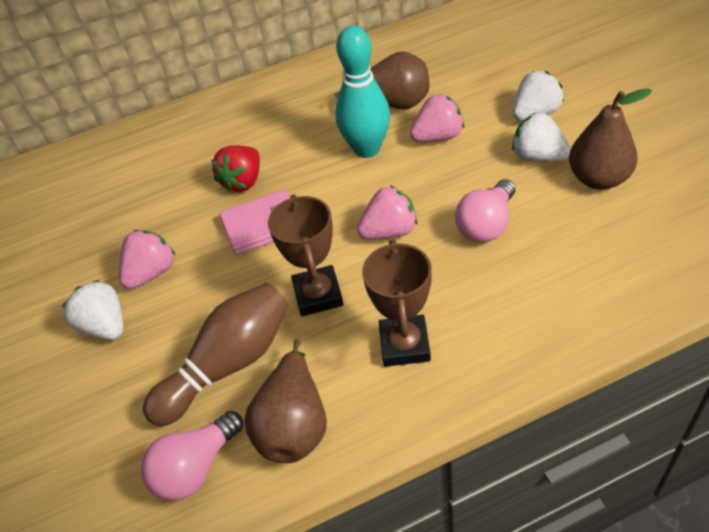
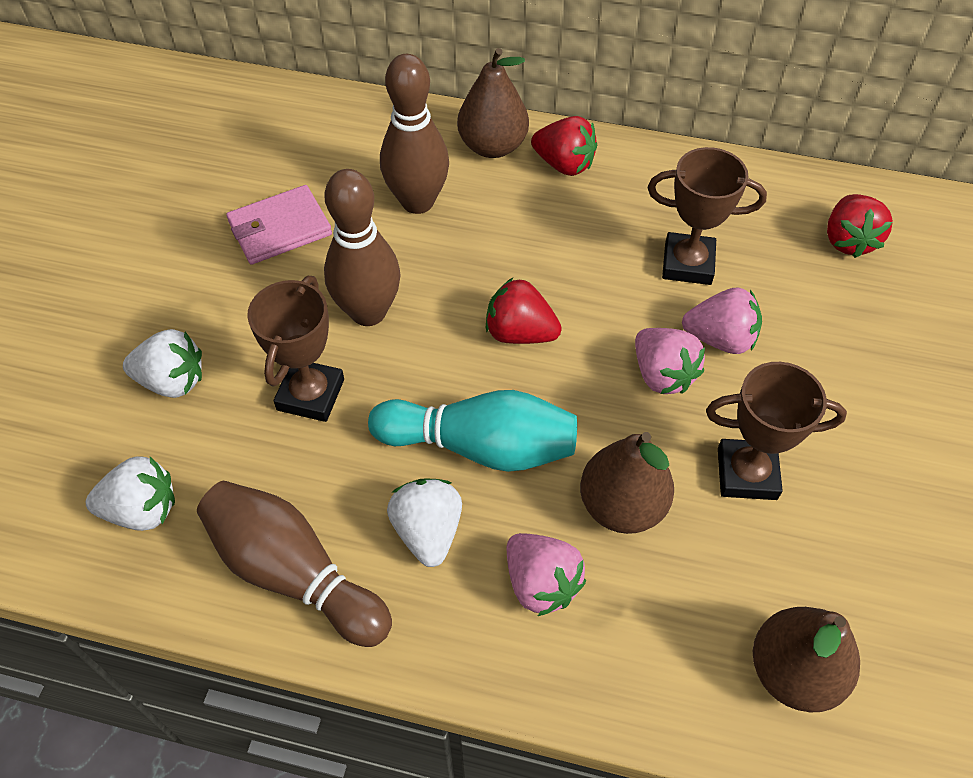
brown bowling pin: 1 -> 3
brown trophy: 2 -> 3
pink light bulb: 2 -> 0
red strawberry: 1 -> 3

